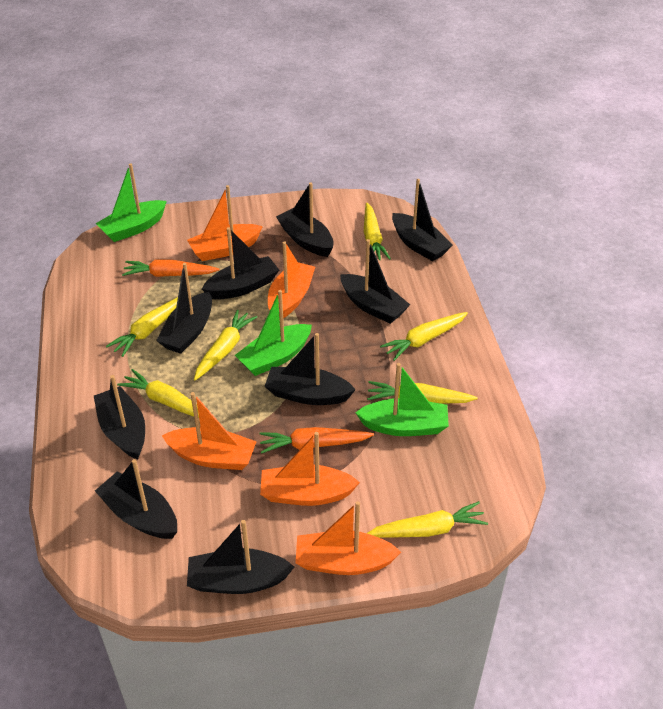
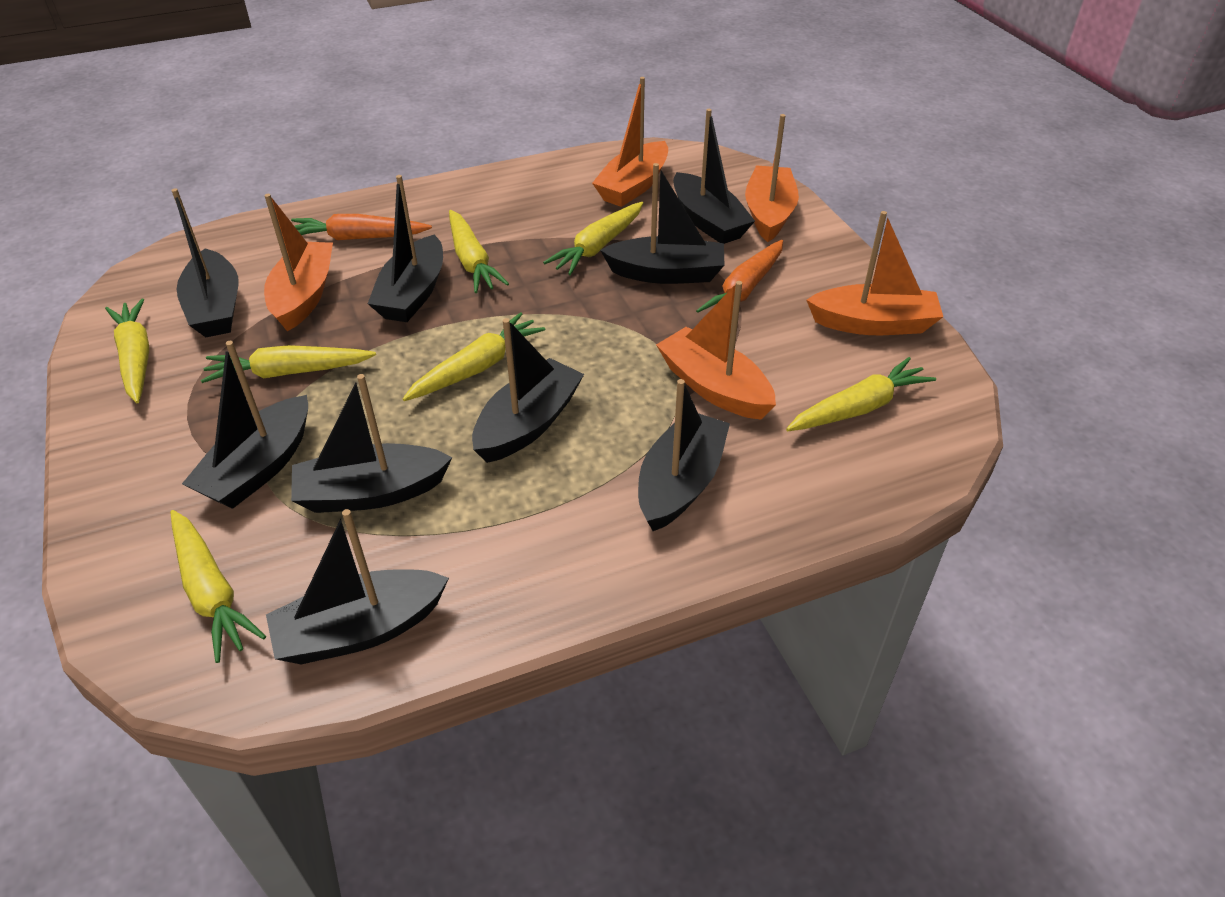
green boat: 3 -> 0

